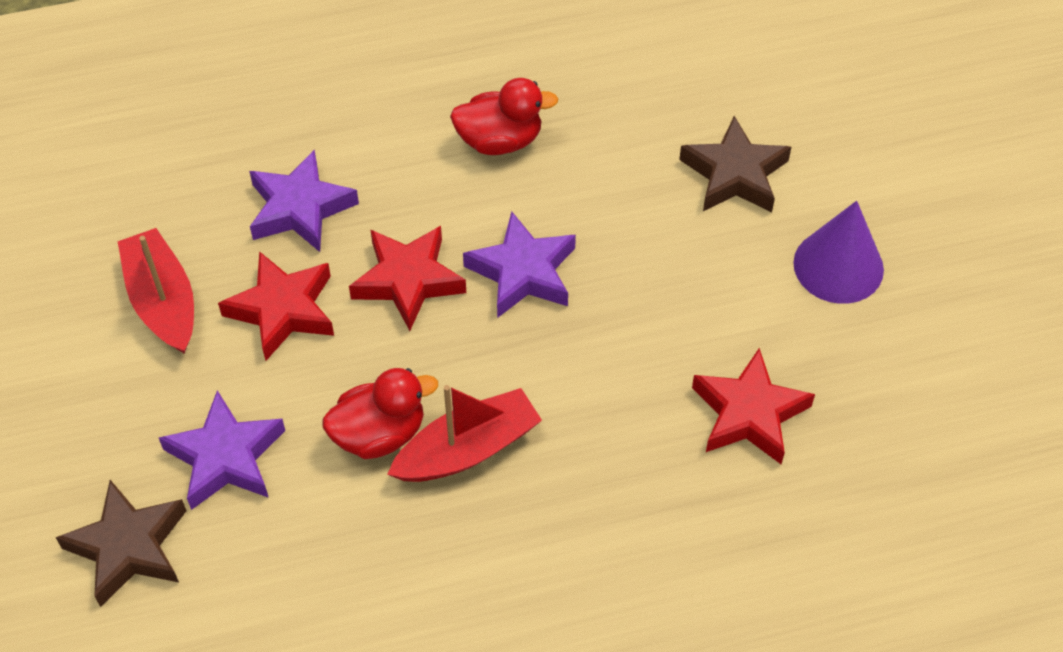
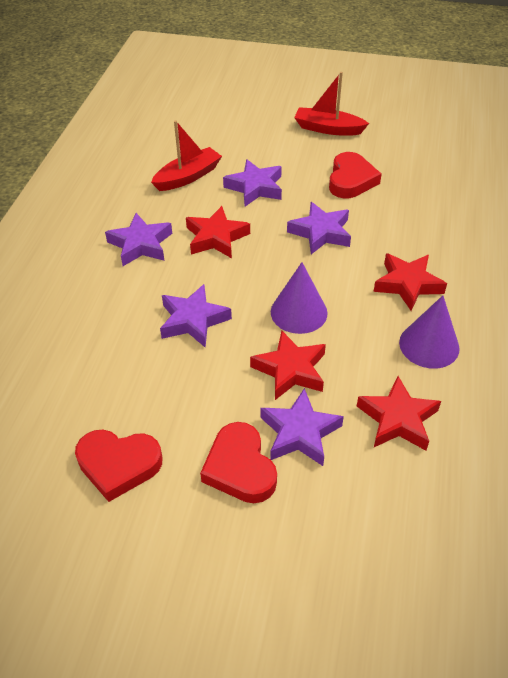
brown star: 2 -> 0
purple cone: 1 -> 2
purple star: 3 -> 5
red duck: 2 -> 0
red heart: 0 -> 3
red star: 3 -> 4

